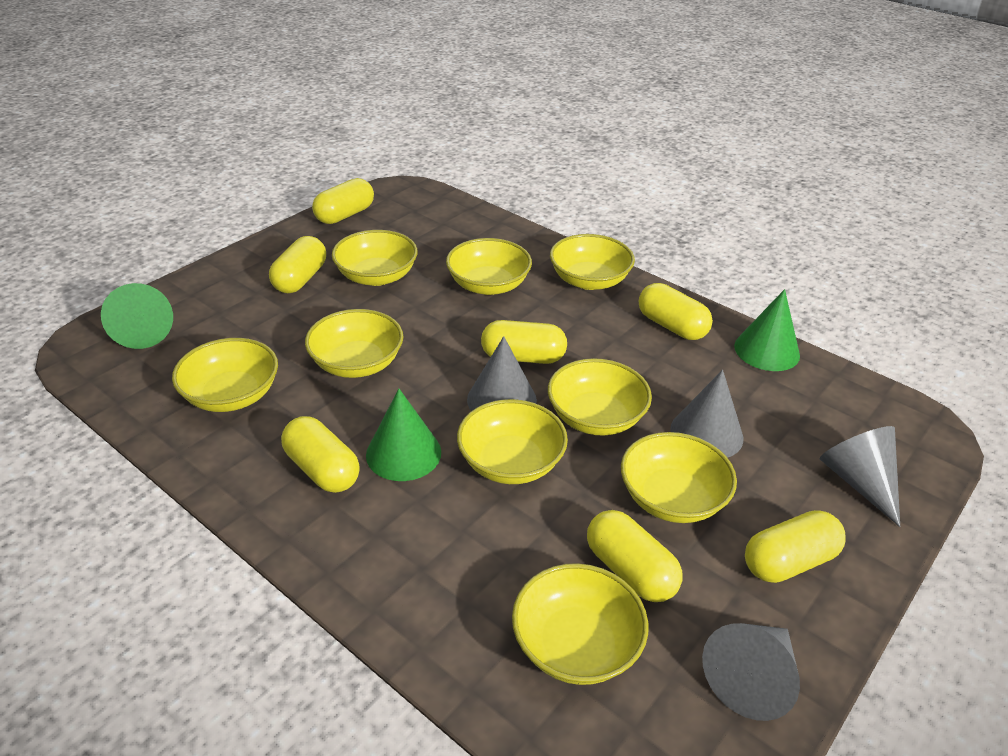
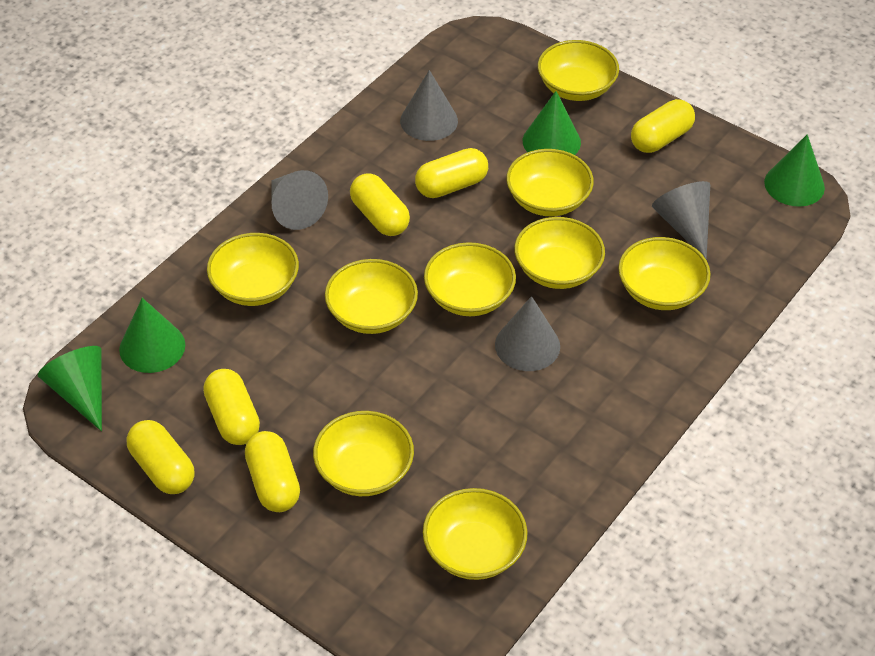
green cone: 3 -> 4
yellow capsule: 7 -> 6

